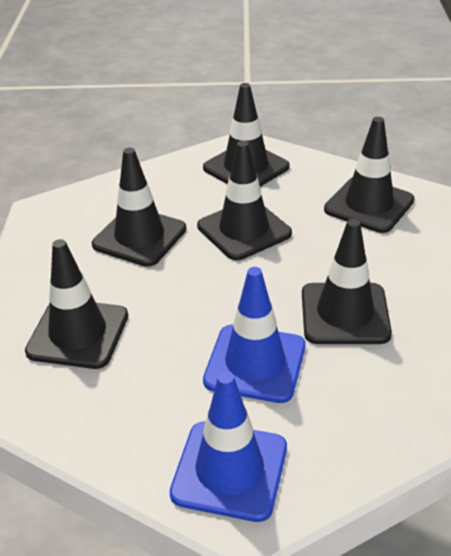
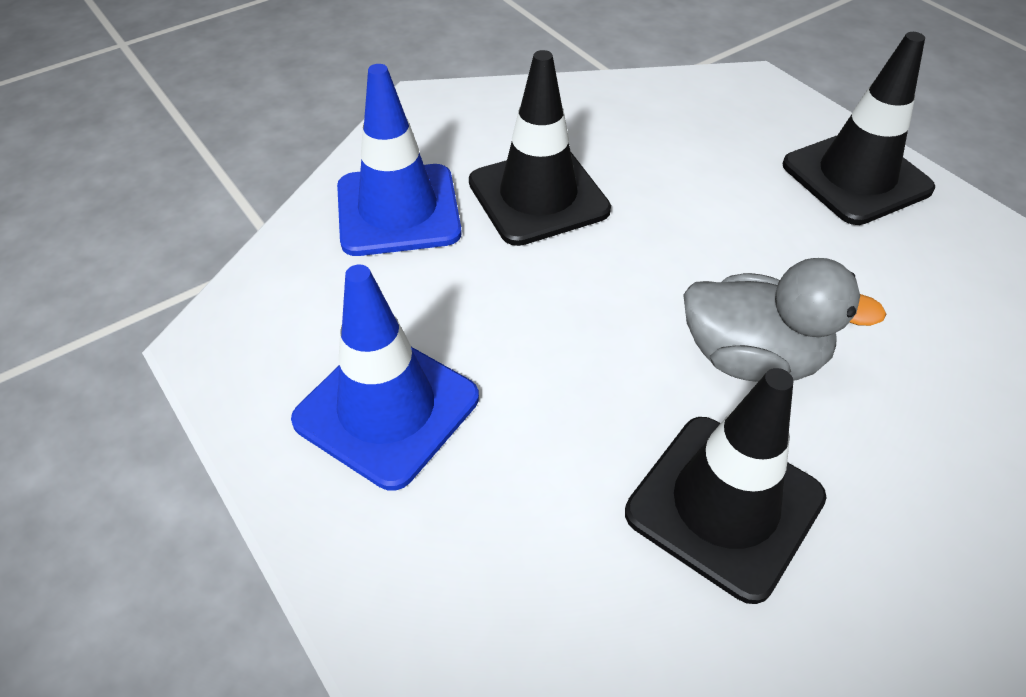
black traffic cone: 6 -> 3
grey duck: 0 -> 1

